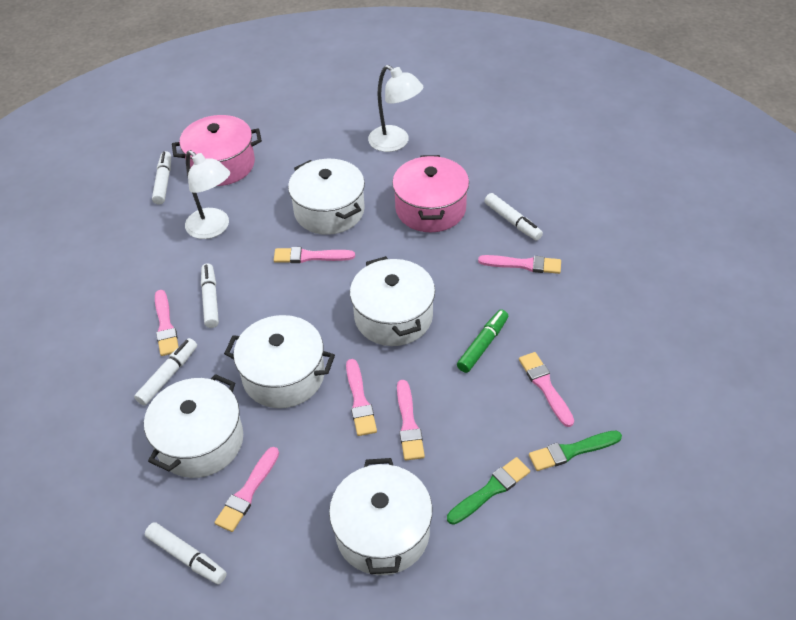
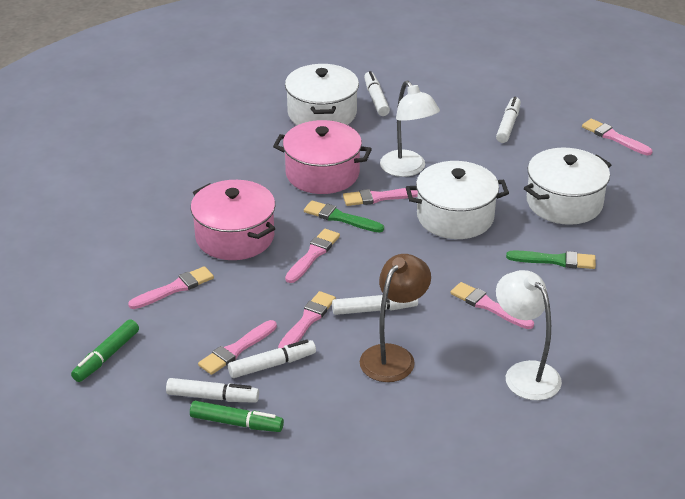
brown lamp: 0 -> 1
green marker: 1 -> 2
white pot: 5 -> 3

